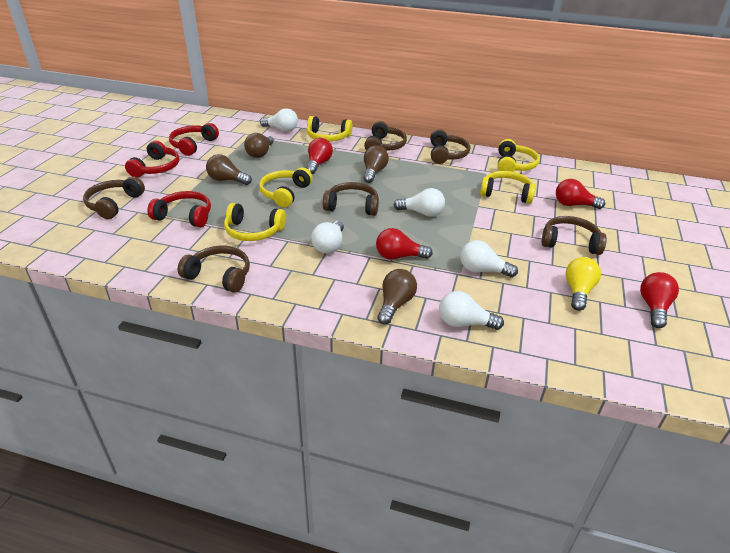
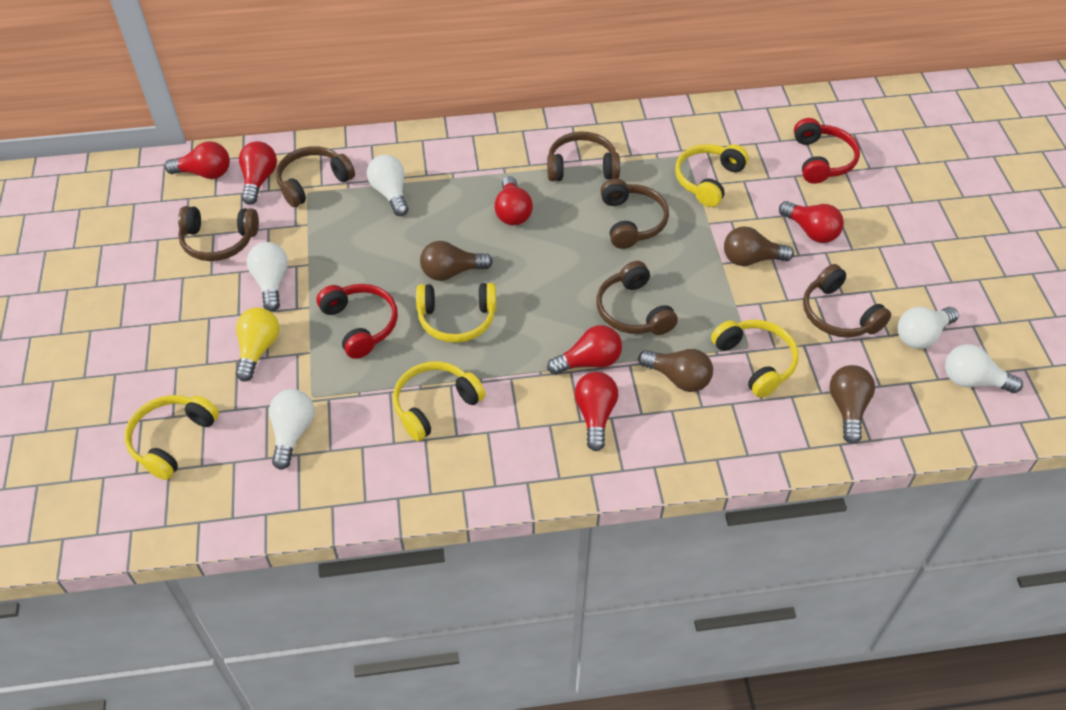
red headphones: 3 -> 2
red light bulb: 4 -> 6

